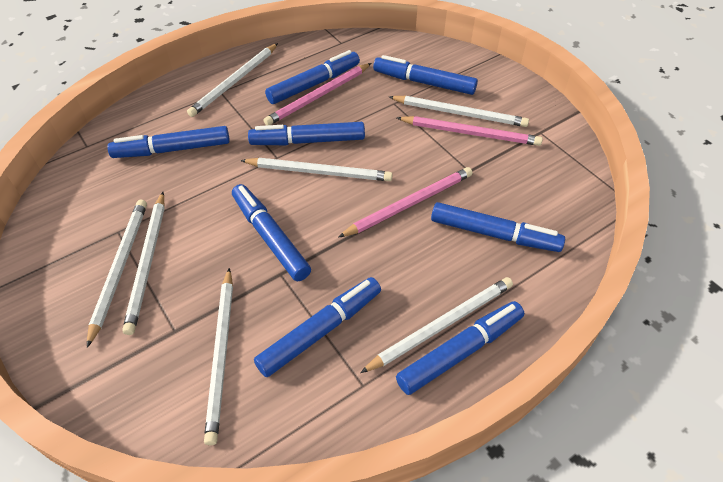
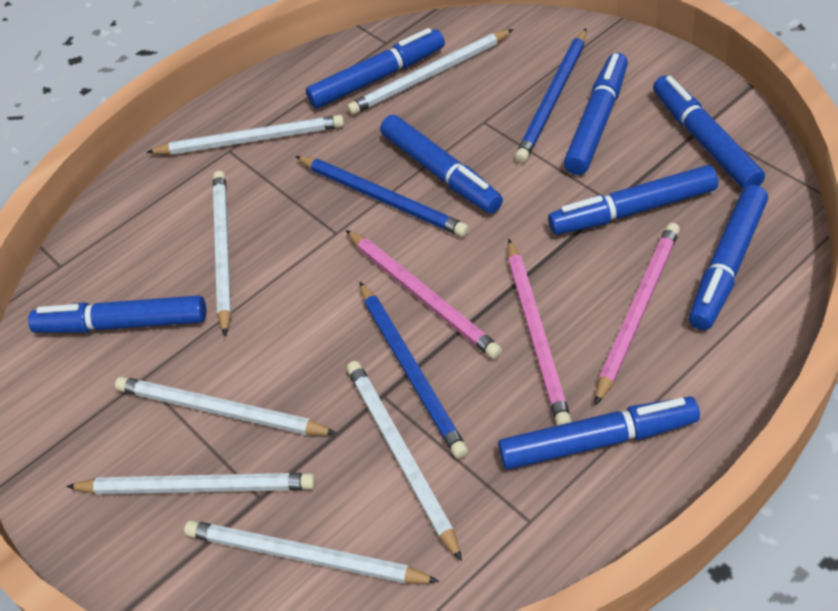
blue pencil: 0 -> 3

